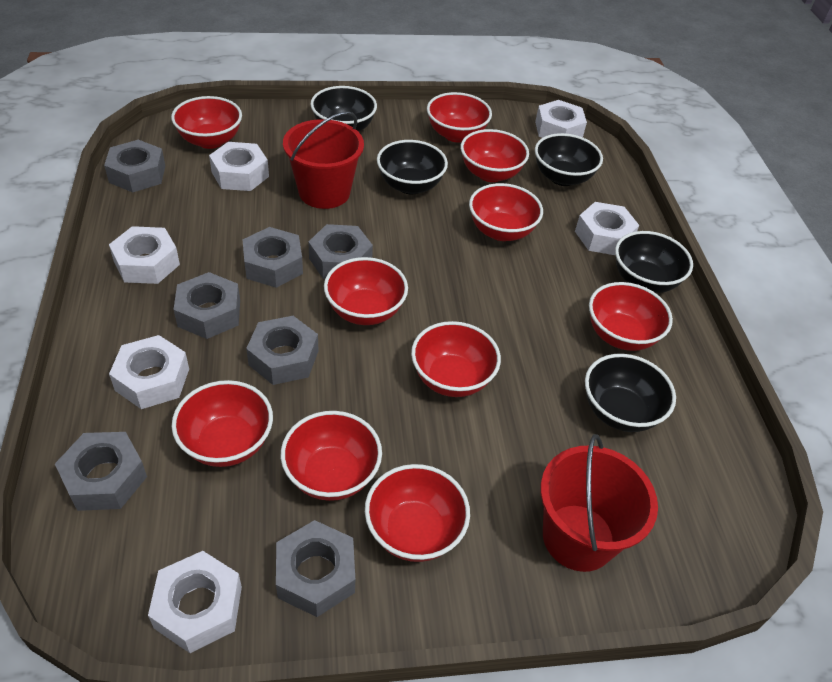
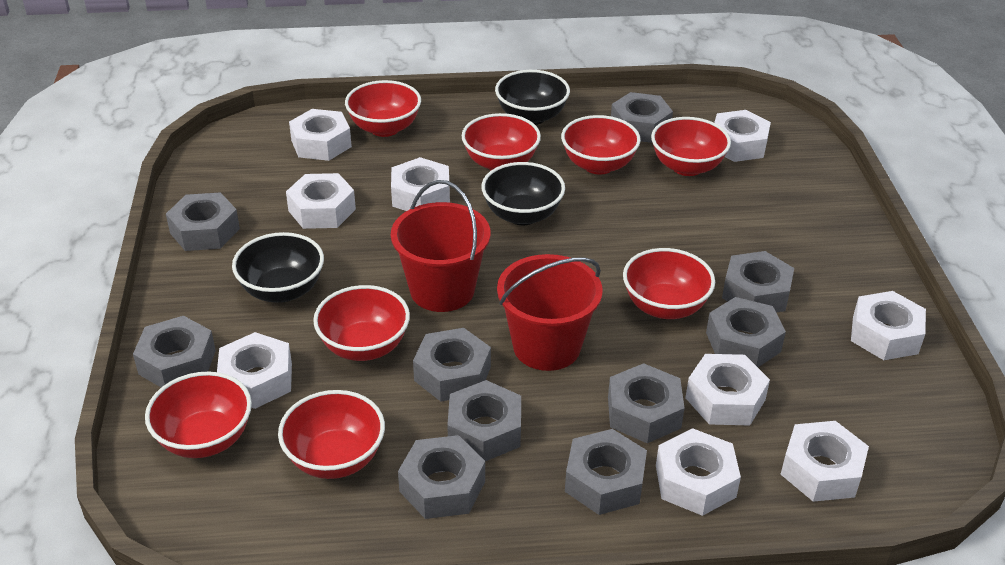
black bowl: 5 -> 3
grey nut: 7 -> 10
red bowl: 10 -> 8
white nut: 6 -> 9

